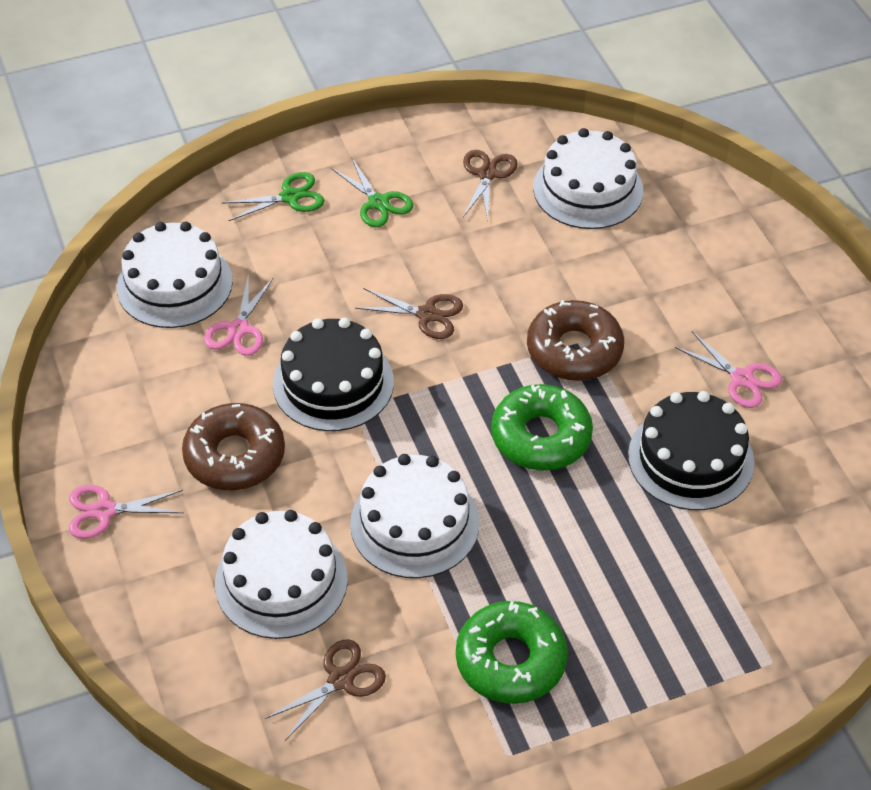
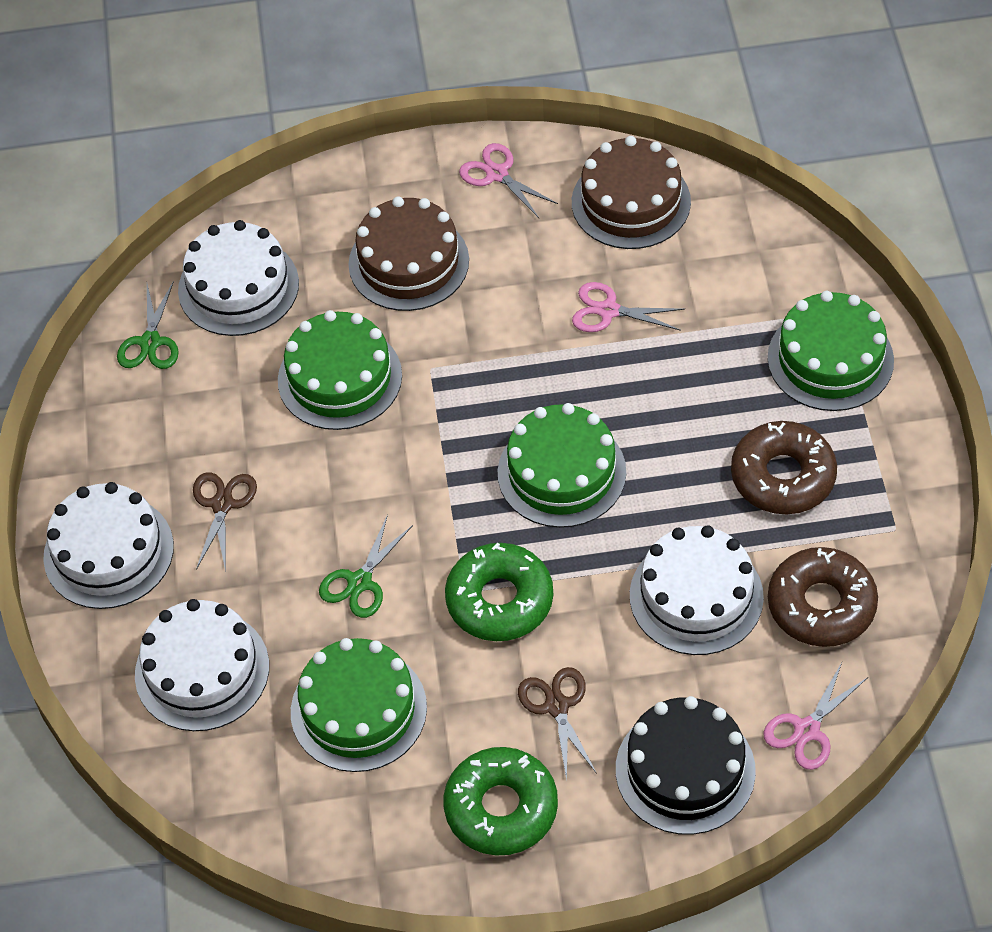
black cake: 2 -> 1
brown cake: 0 -> 2
brown scissors: 3 -> 2
green cake: 0 -> 4

